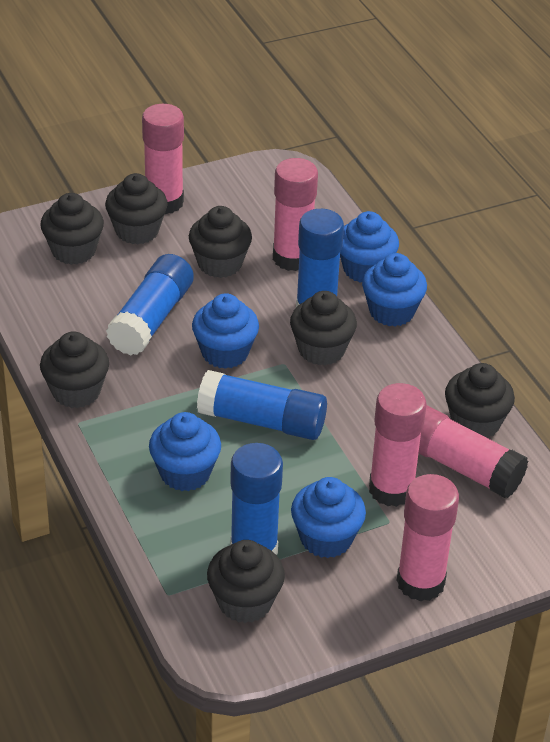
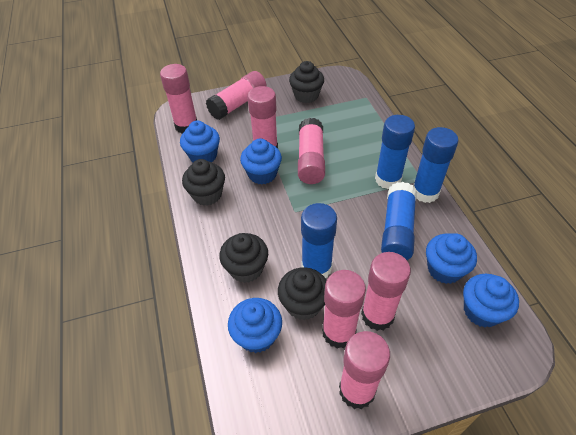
black cupcake: 7 -> 4
pink glue stick: 5 -> 7

